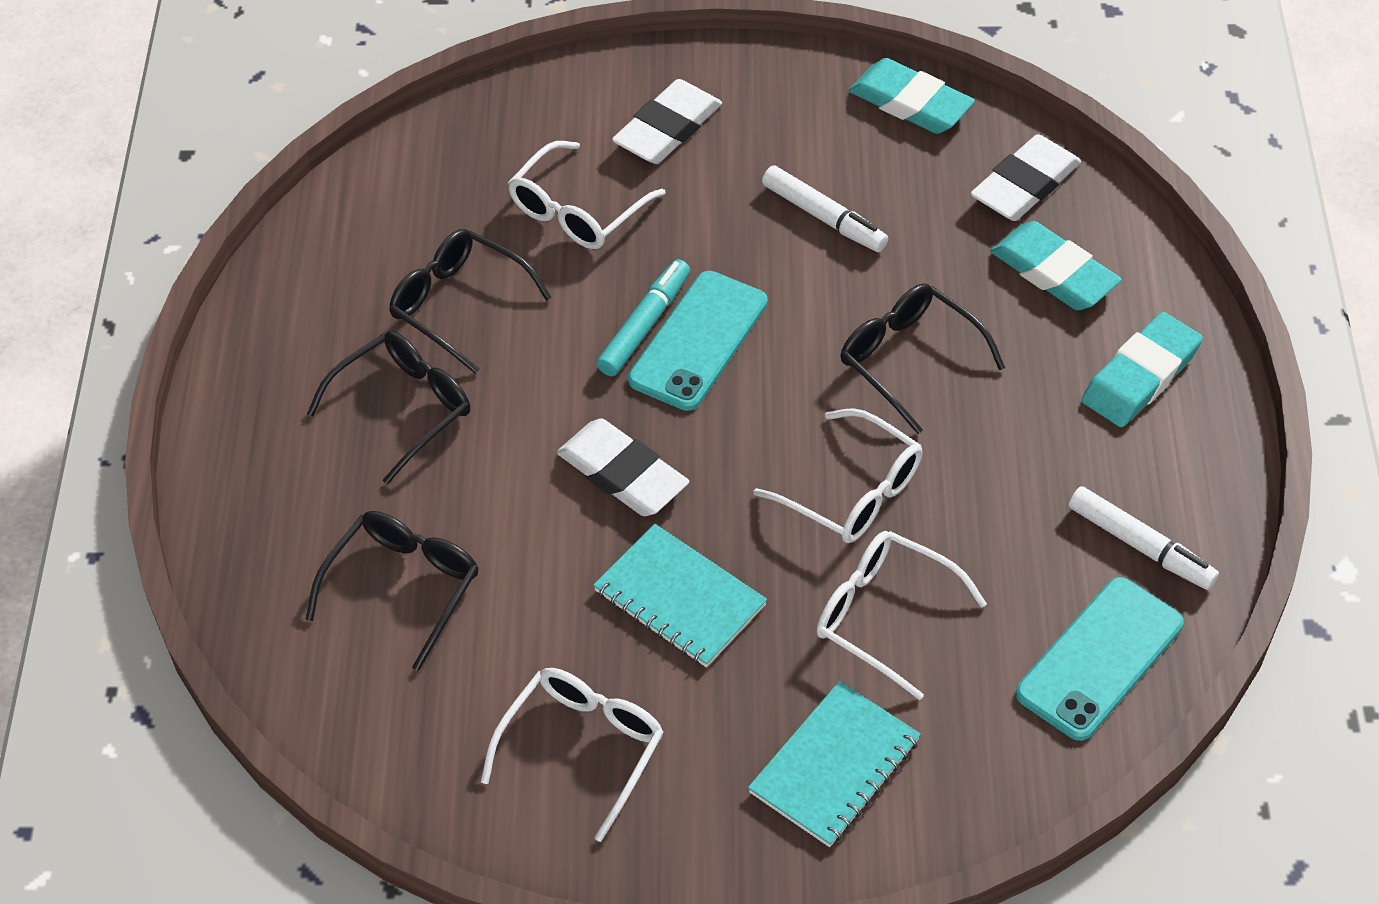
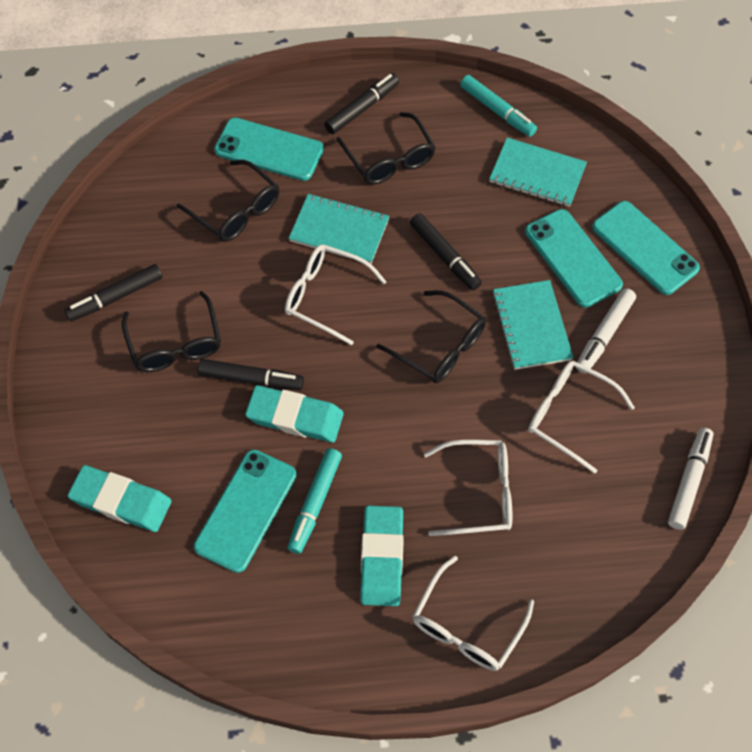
black marker: 0 -> 4
turquoise marker: 1 -> 2
turquoise notebook: 2 -> 3
turquoise phone: 2 -> 4
white eraser: 3 -> 0

